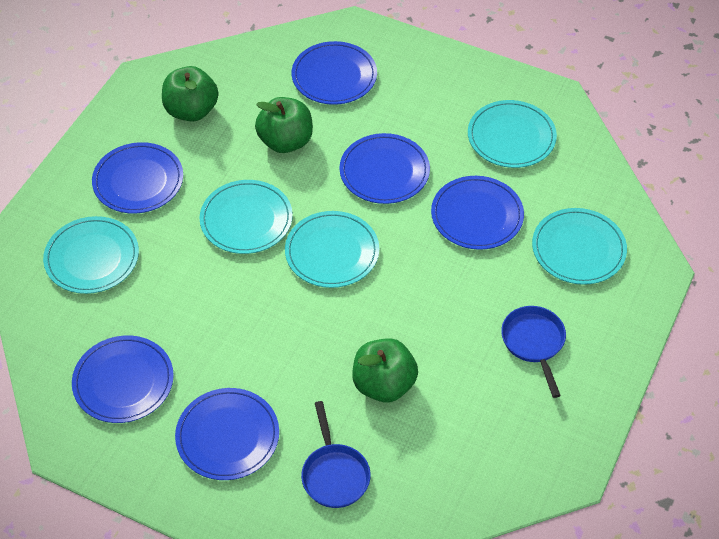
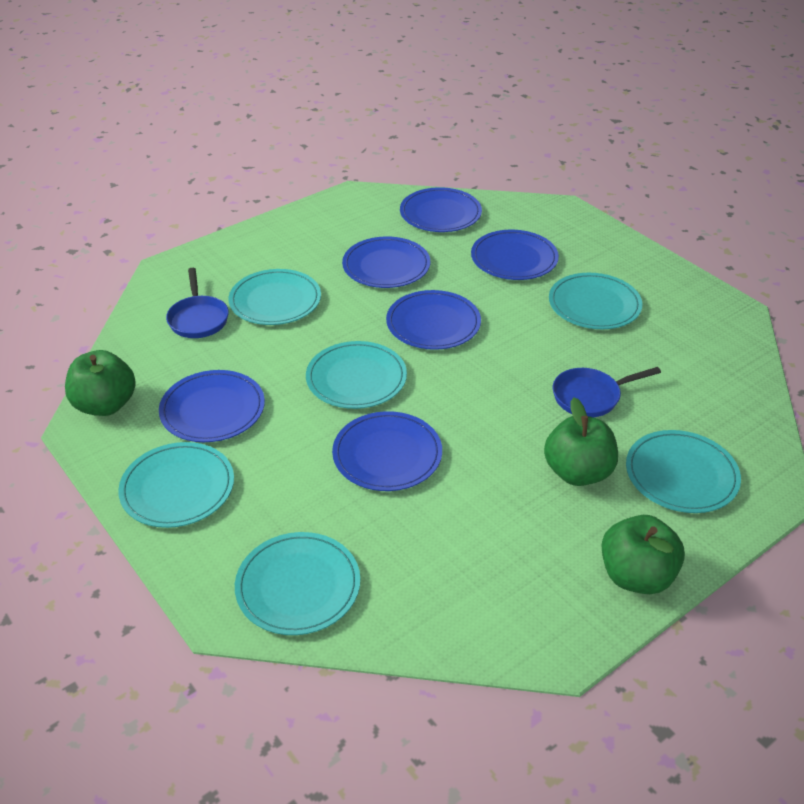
turquoise plate: 5 -> 6

